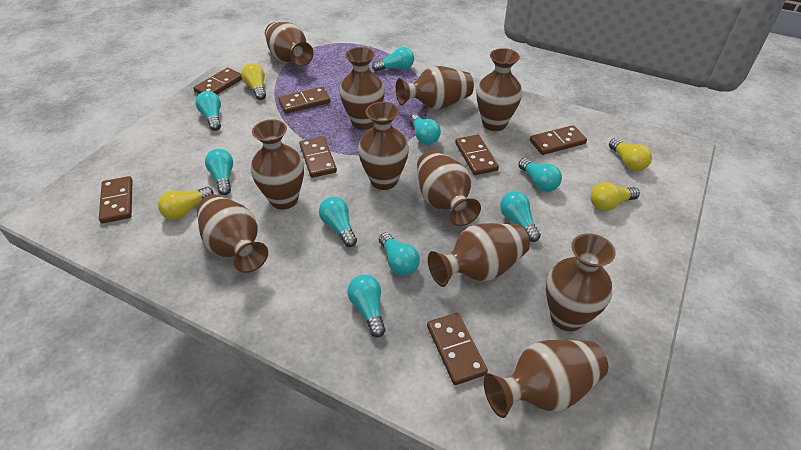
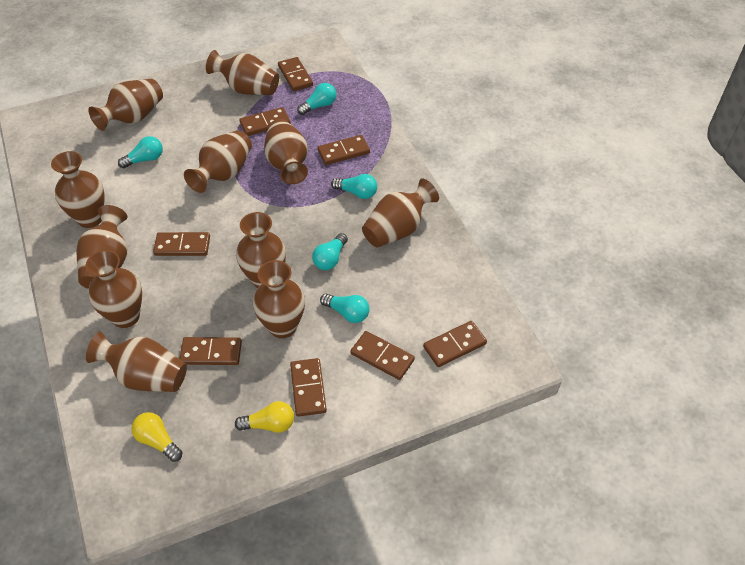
brown domino: 7 -> 8
turquoise light bulb: 9 -> 5
yellow light bulb: 4 -> 2

